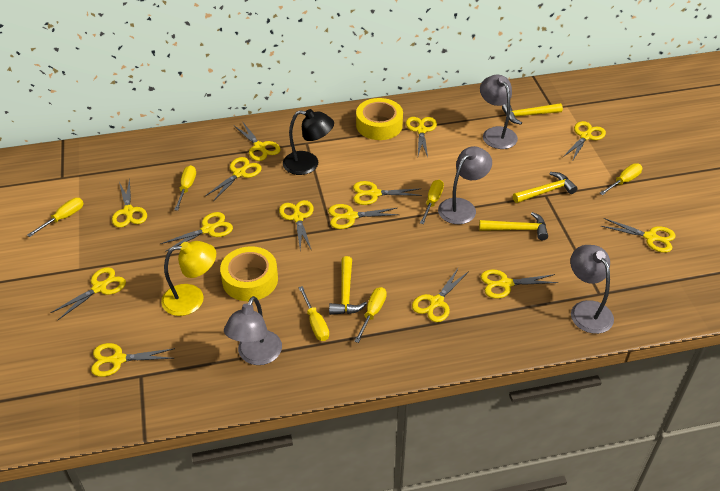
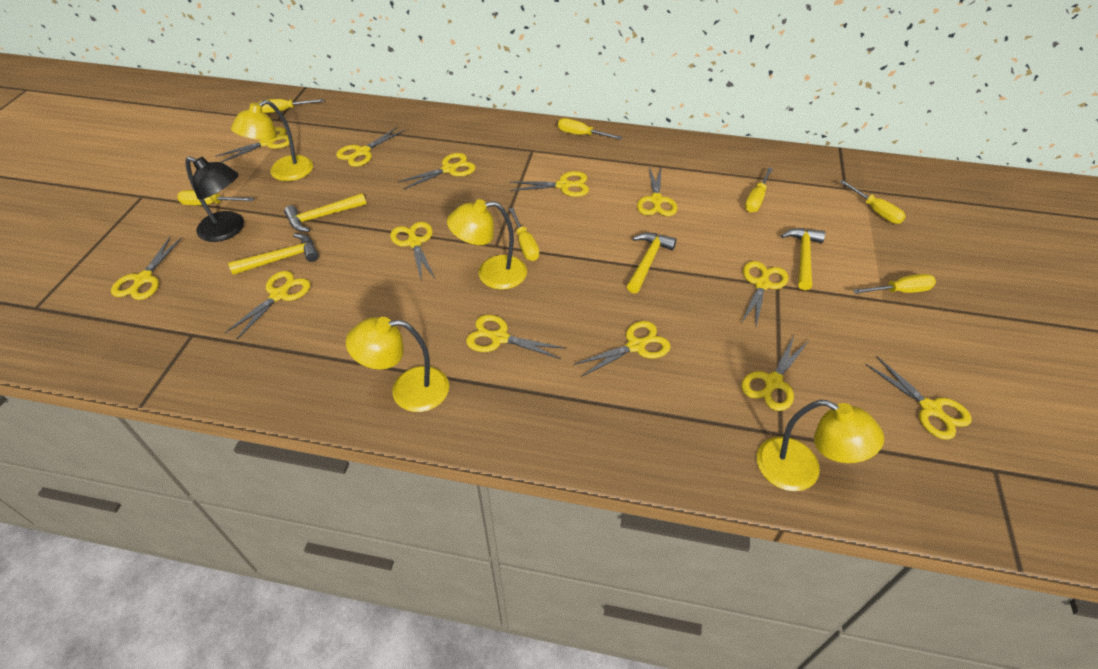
grey lamp: 4 -> 0
yellow lamp: 1 -> 4
yellow scissors: 14 -> 13
yellow screwdriver: 6 -> 7
yellow tape: 2 -> 0

